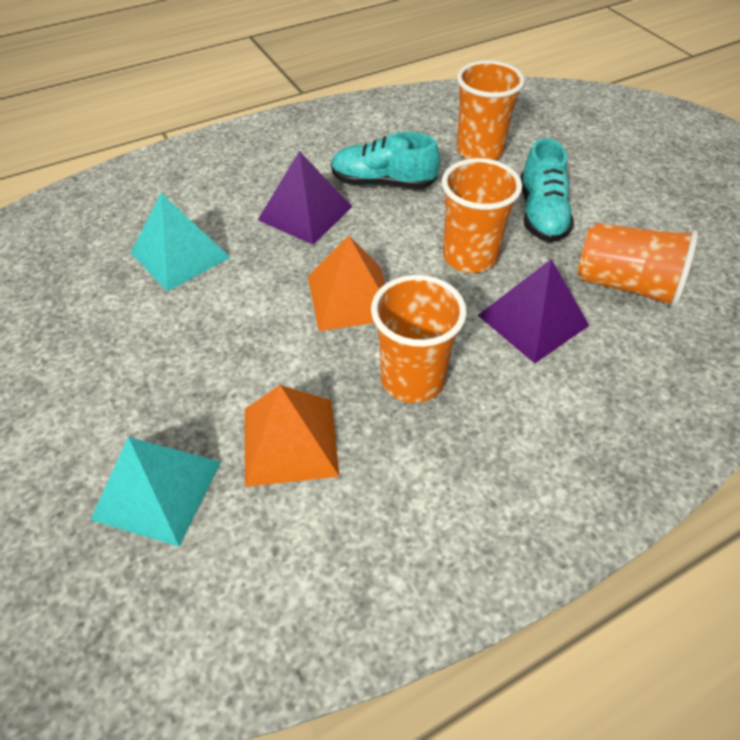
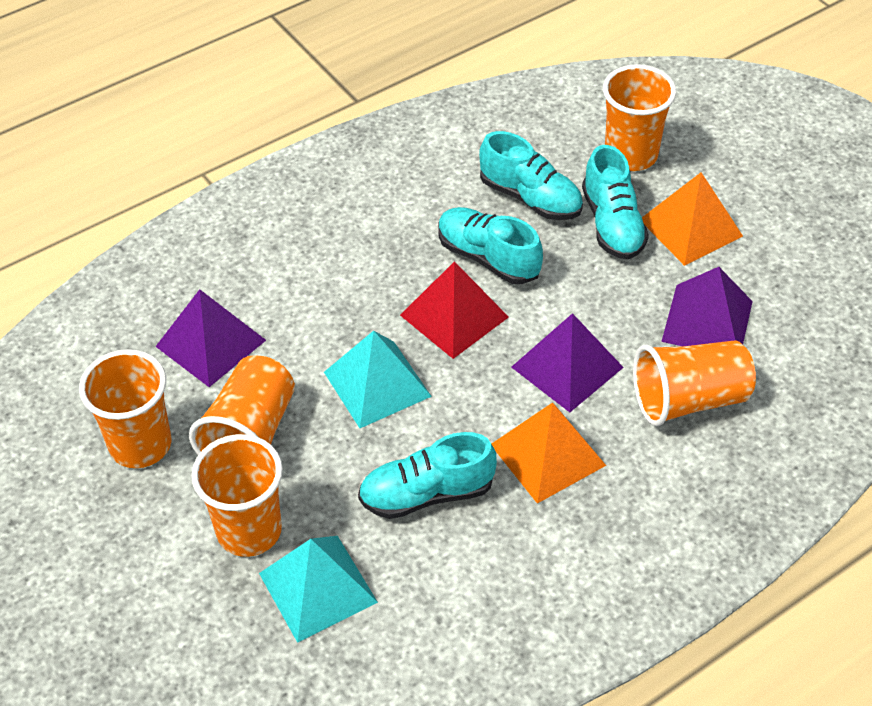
orange cup: 4 -> 5
purple pyramid: 2 -> 3
red pyramid: 0 -> 1
turquoise shoe: 2 -> 4

